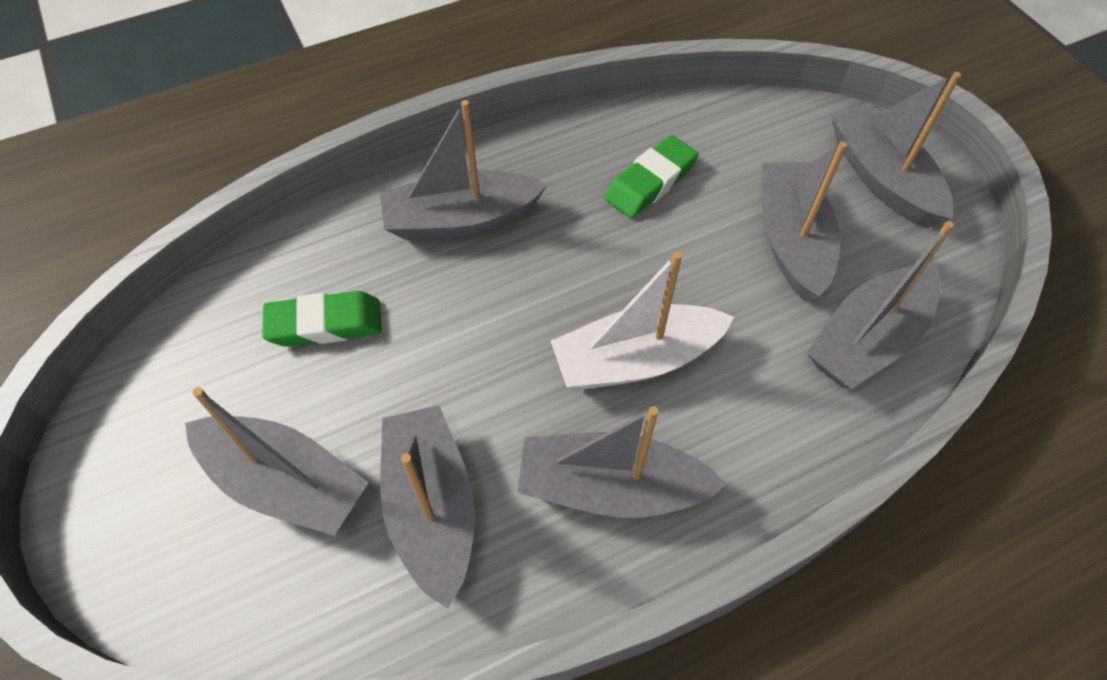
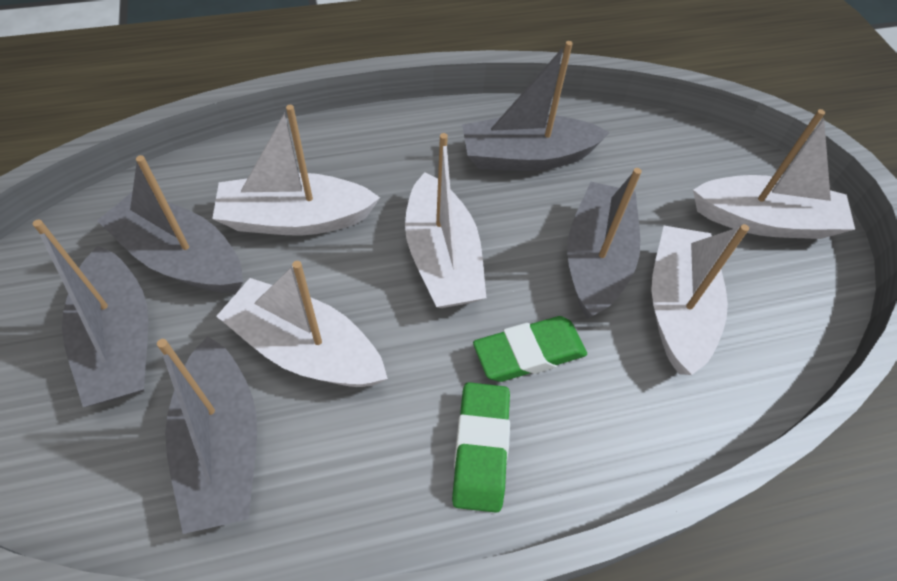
grey boat: 7 -> 5
white boat: 1 -> 5

